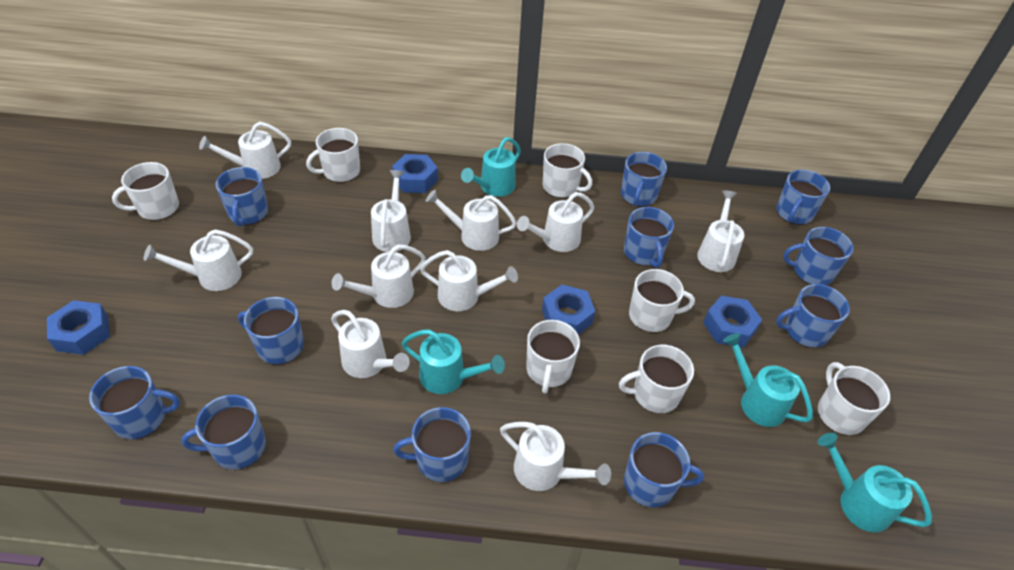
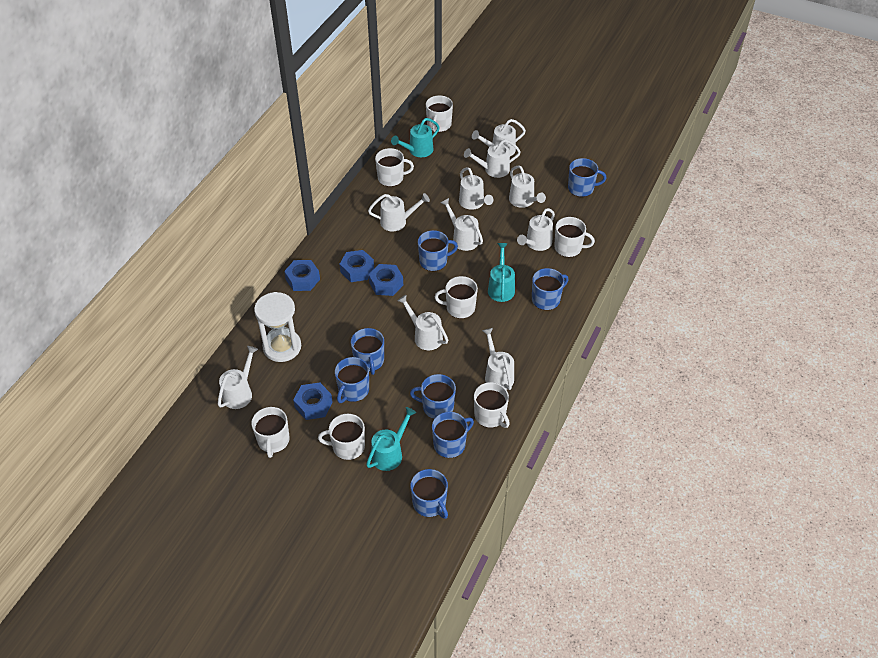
blue mug: 11 -> 8
turquoise watering can: 4 -> 3
white hourglass: 0 -> 1

